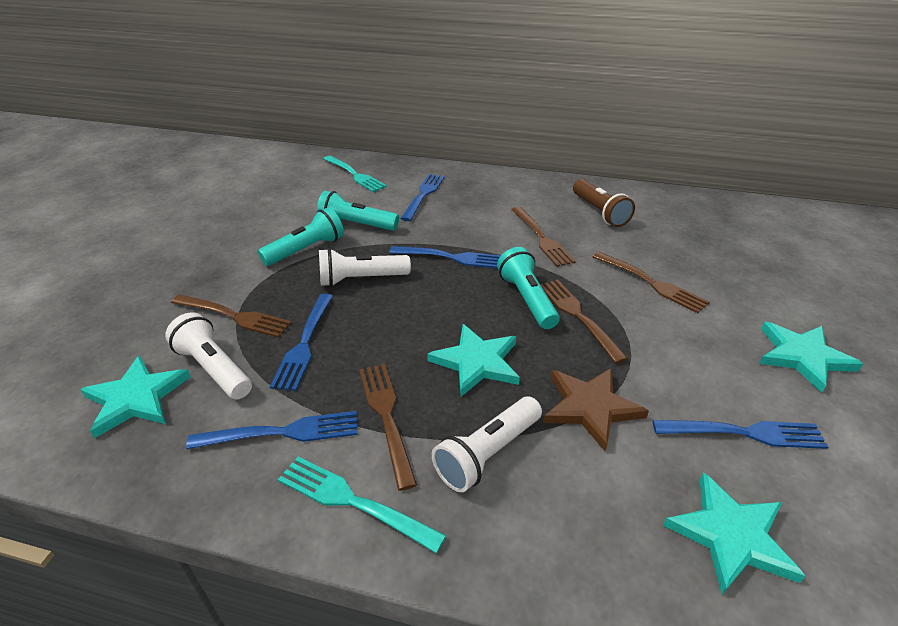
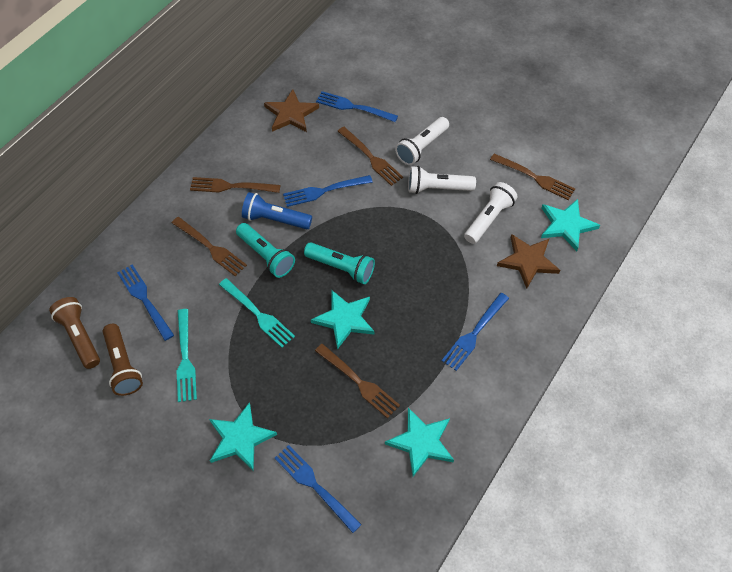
blue flashlight: 0 -> 1
brown flashlight: 1 -> 2
brown star: 1 -> 2
turquoise flashlight: 3 -> 2

